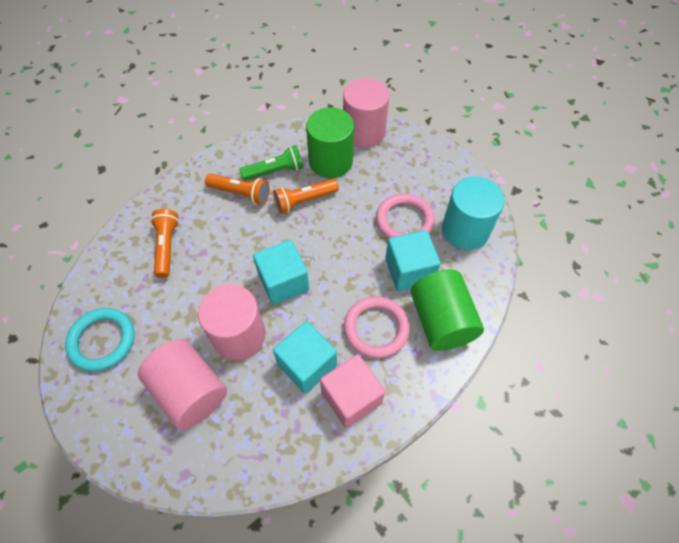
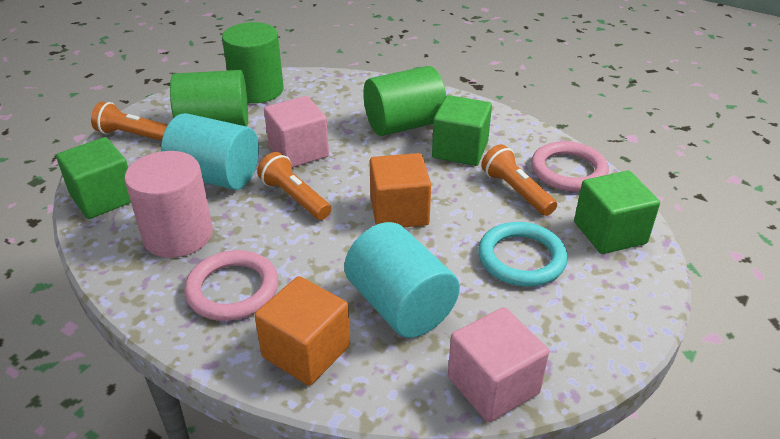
green cube: 0 -> 3
green cylinder: 2 -> 3
green flashlight: 1 -> 0
orange cube: 0 -> 2
pink cube: 1 -> 2
pink cylinder: 3 -> 1
turquoise cube: 3 -> 0
turquoise cylinder: 1 -> 2

